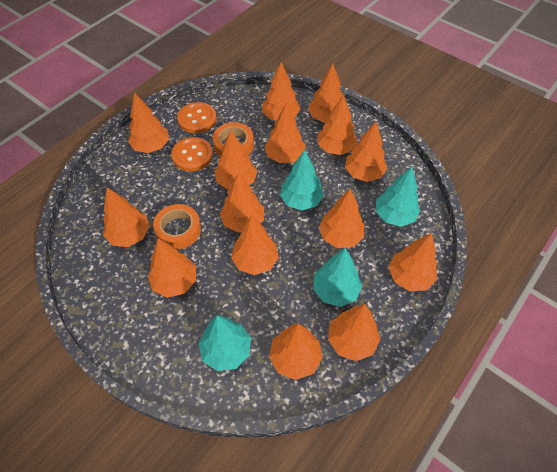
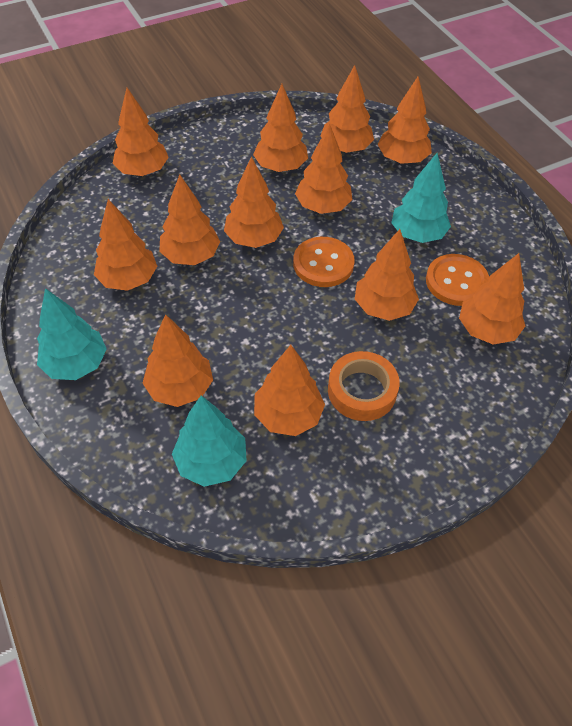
orange tape: 2 -> 1
orange tree: 15 -> 12
turquoise tree: 4 -> 3

